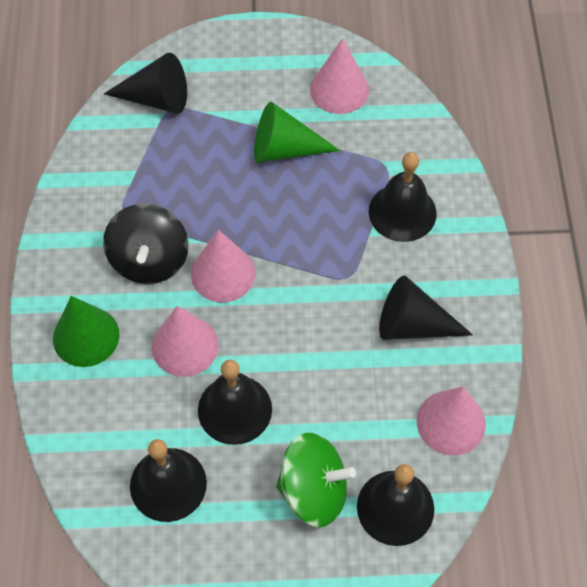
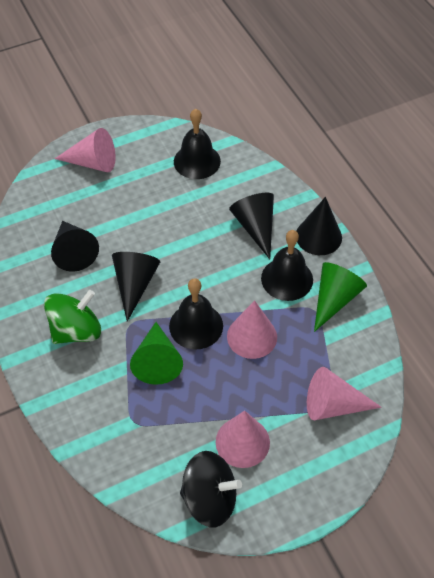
black bell: 4 -> 3
black cone: 2 -> 4

